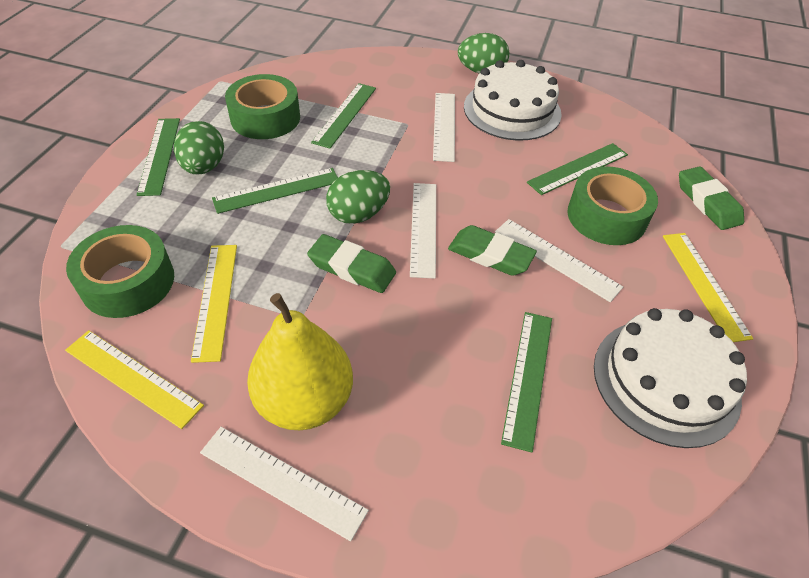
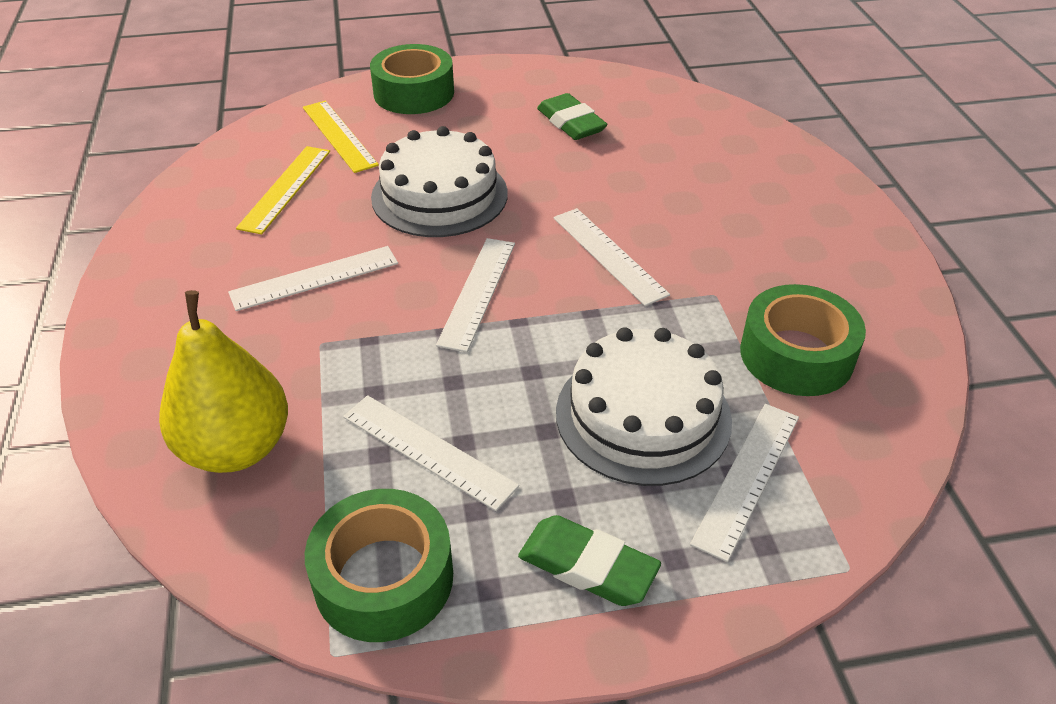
green egg: 3 -> 0
green eraser: 3 -> 2
green ruler: 5 -> 0
white ruler: 4 -> 5
yellow ruler: 3 -> 2

